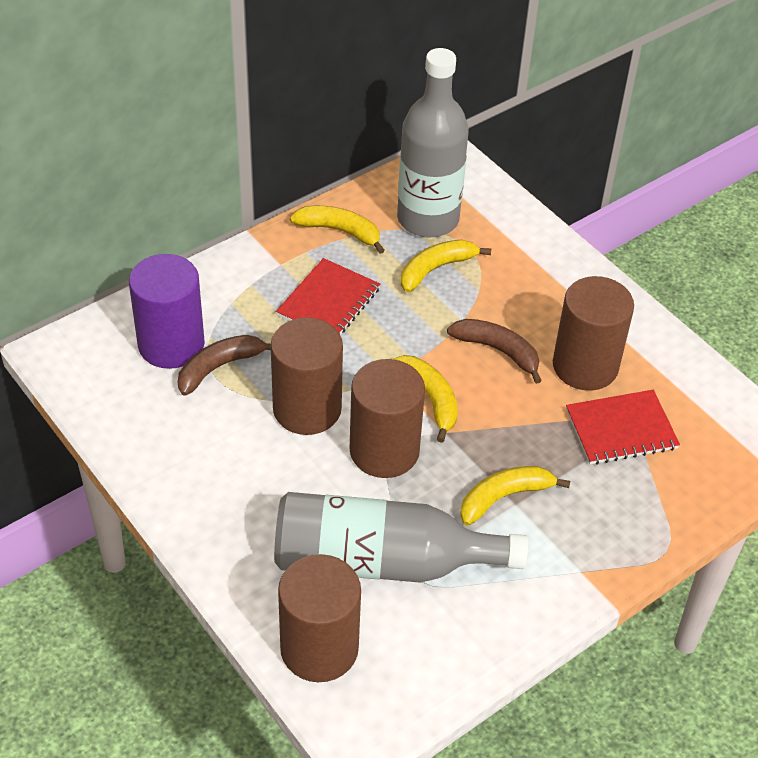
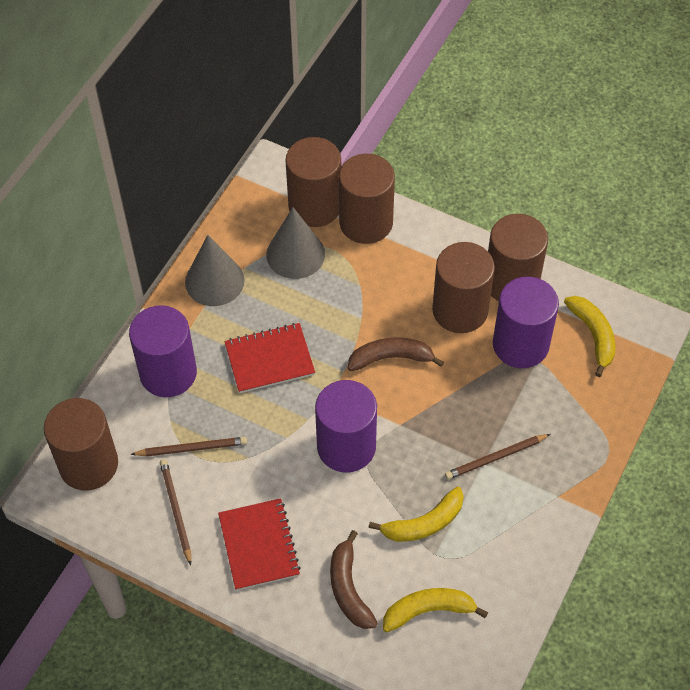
brown cylinder: 4 -> 5
brown pencil: 0 -> 3
grey bottle: 2 -> 0
grey cone: 0 -> 2
purple cylinder: 1 -> 3
yellow banana: 4 -> 3

